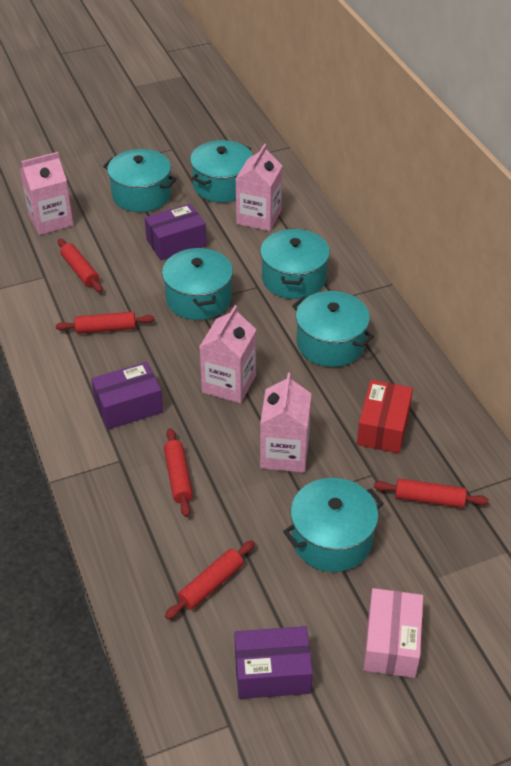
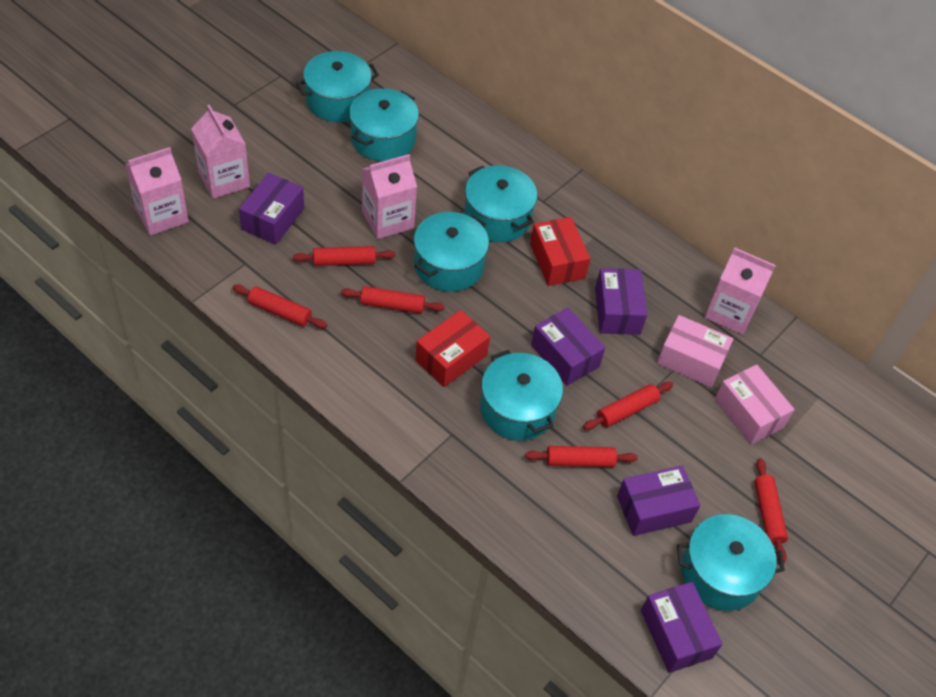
pink box: 1 -> 2
purple box: 3 -> 5
red box: 1 -> 2
red rolling pin: 5 -> 6

